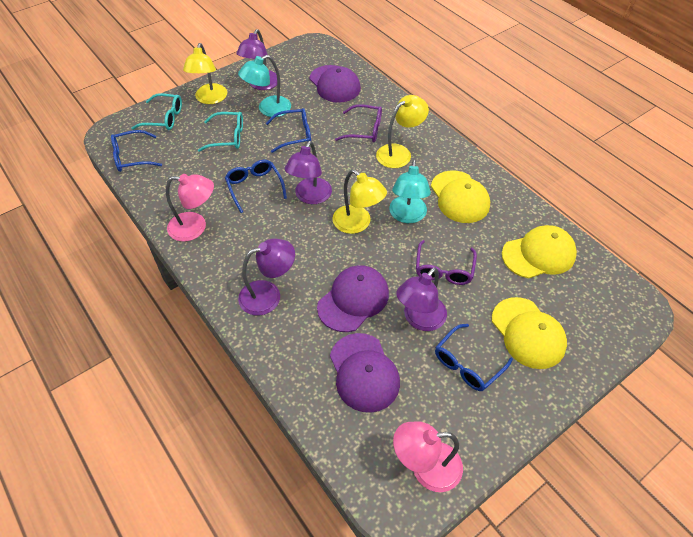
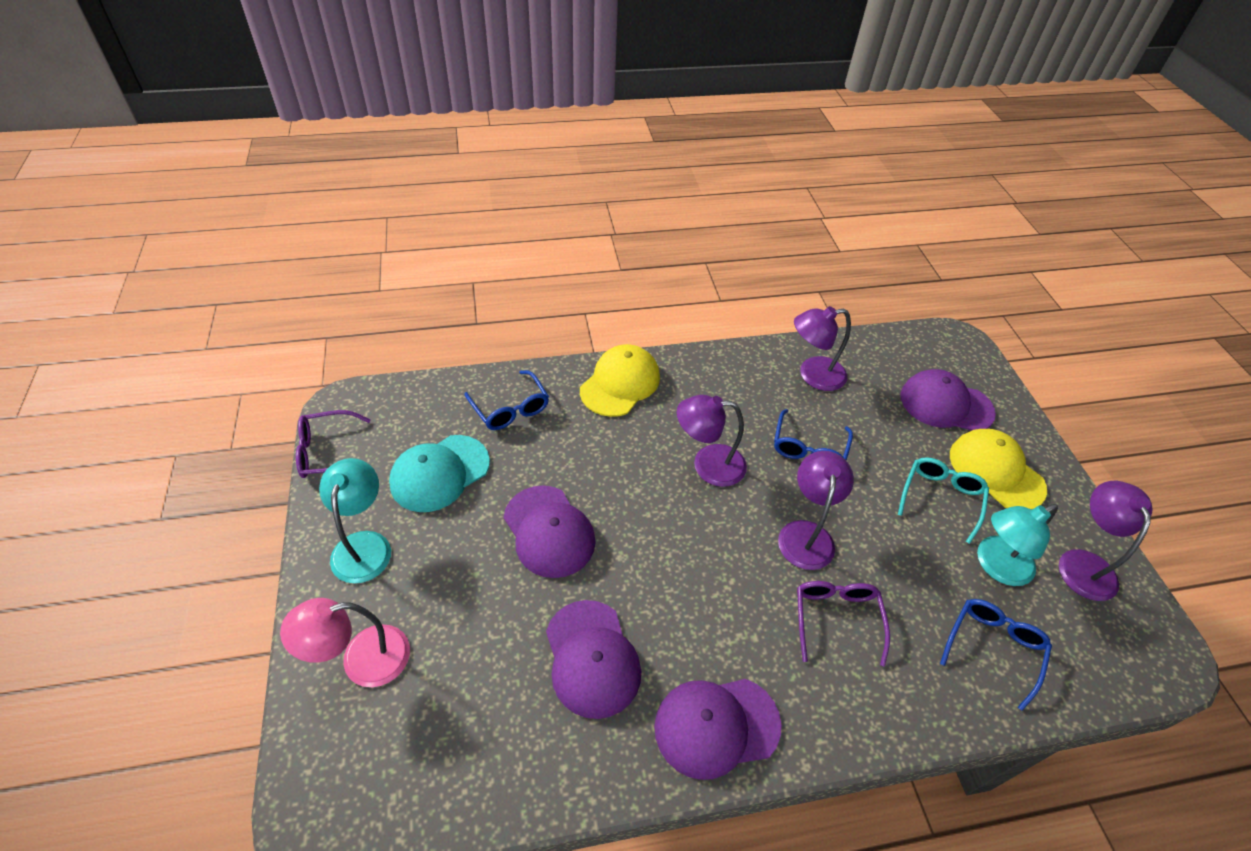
blue glasses: 4 -> 3
pink lamp: 2 -> 1
purple cap: 3 -> 4
turquoise cap: 0 -> 1
turquoise glasses: 2 -> 1
yellow cap: 3 -> 2
yellow lamp: 3 -> 0

